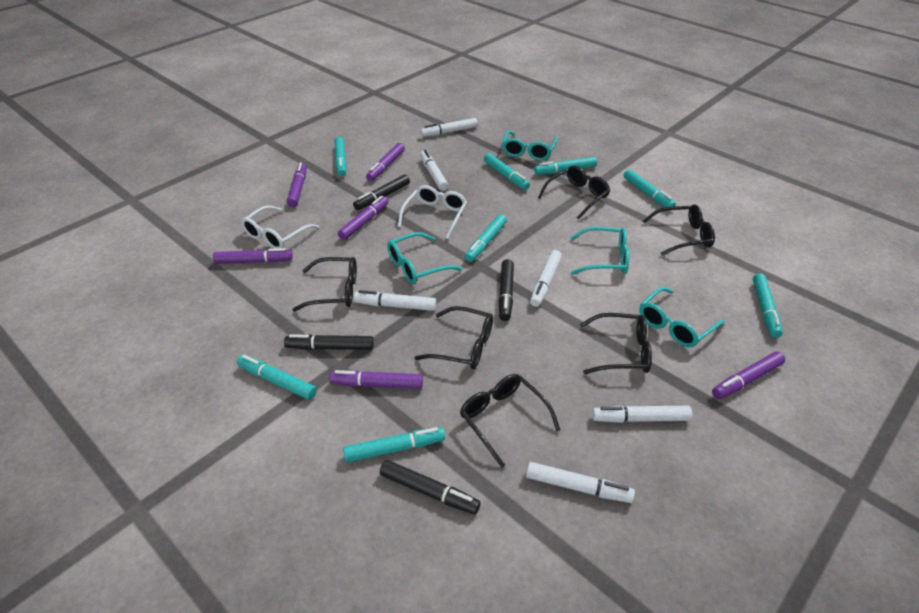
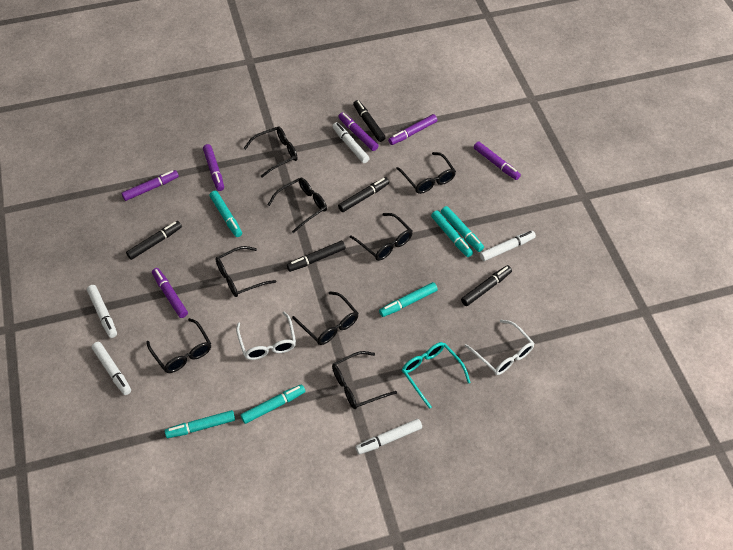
black glasses: 6 -> 8
black marker: 4 -> 5
turquoise glasses: 4 -> 1
turquoise marker: 8 -> 6
white marker: 6 -> 5

